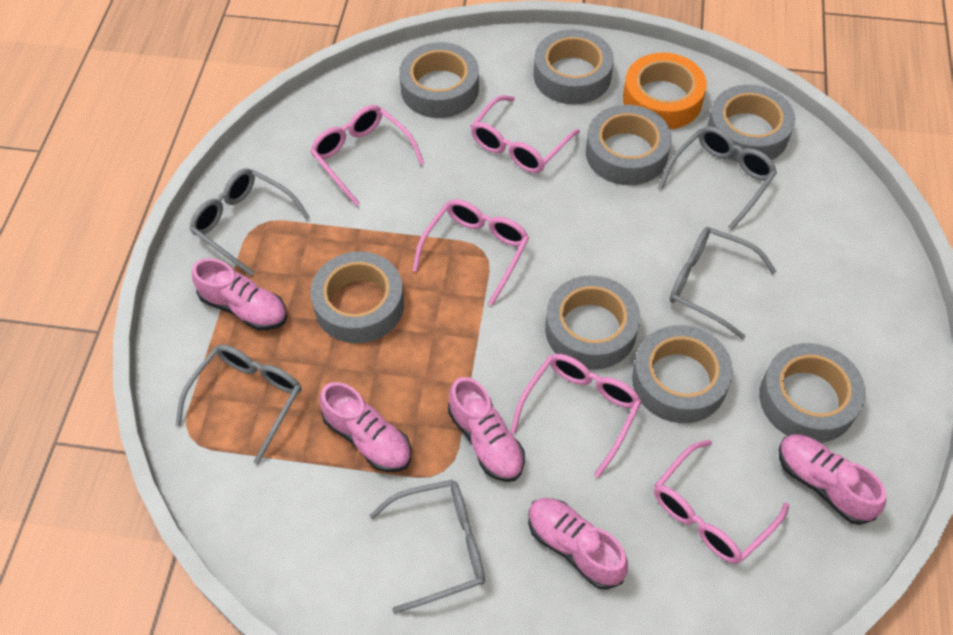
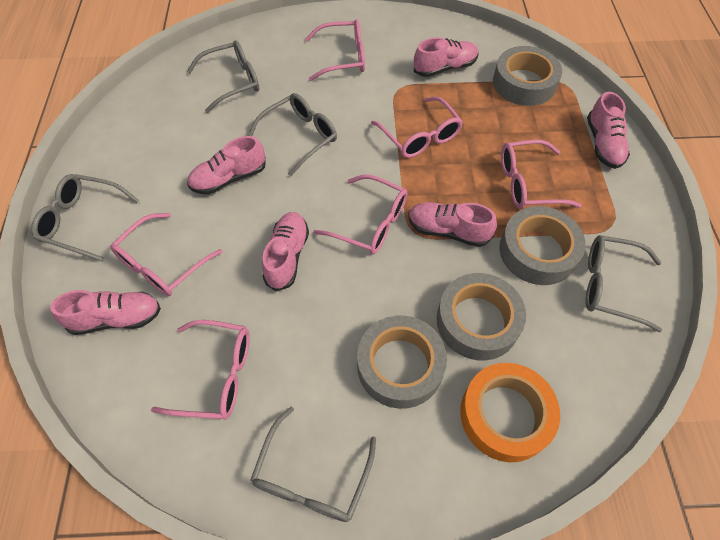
grey tape: 8 -> 4
pink glasses: 5 -> 6
pink shoe: 5 -> 6

